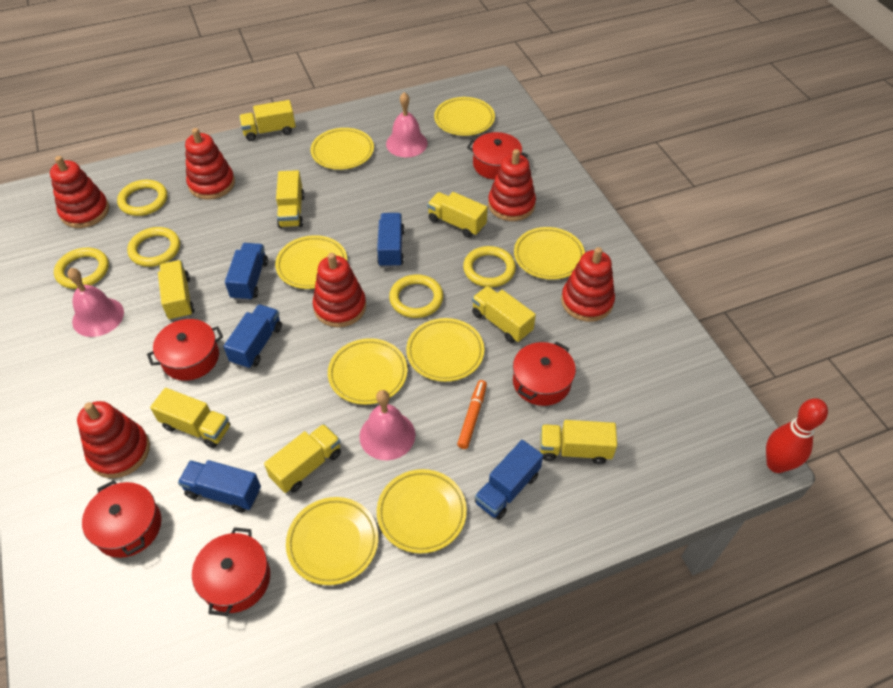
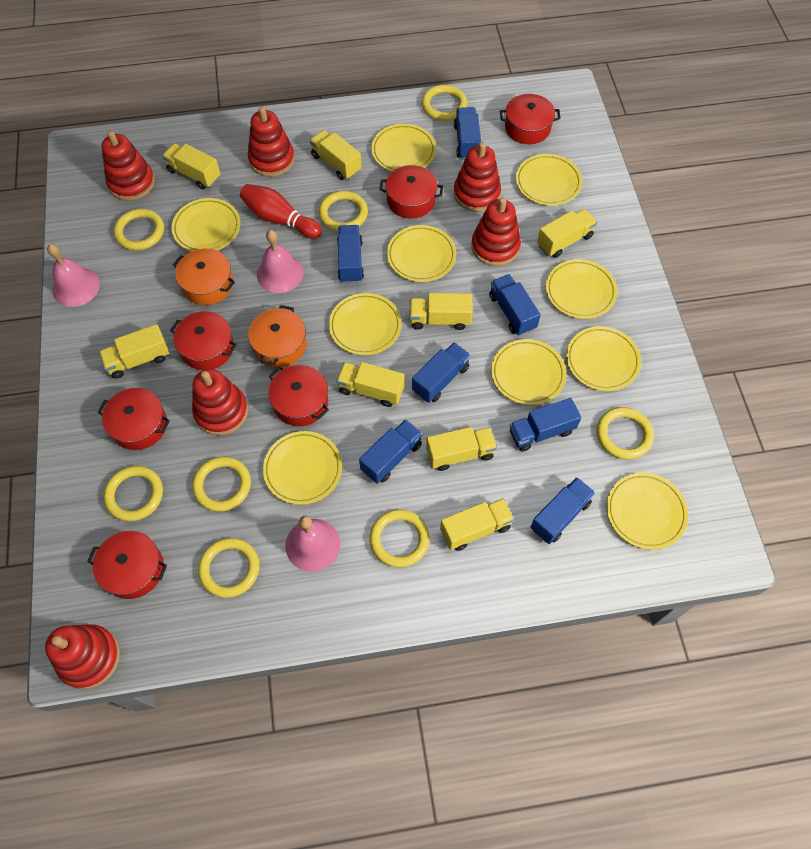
blue truck: 5 -> 7
orange marker: 1 -> 0
orange pot: 0 -> 2
red pot: 5 -> 6
yellow plate: 8 -> 10
yellow ring: 5 -> 8

